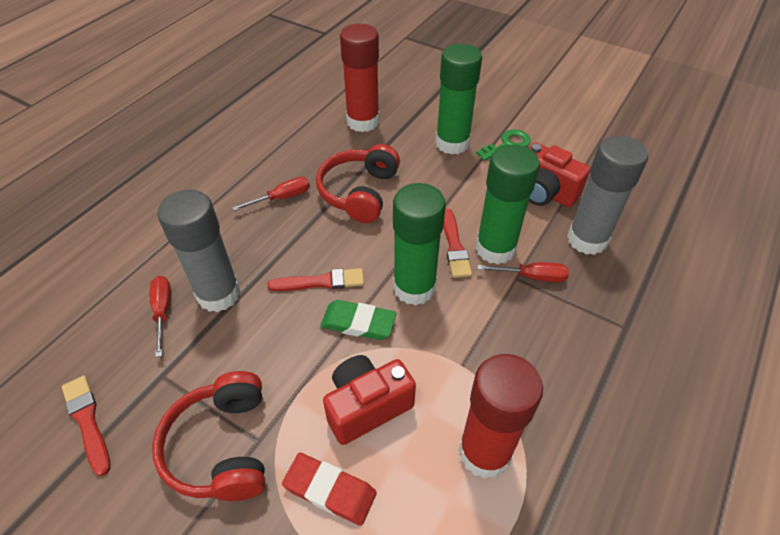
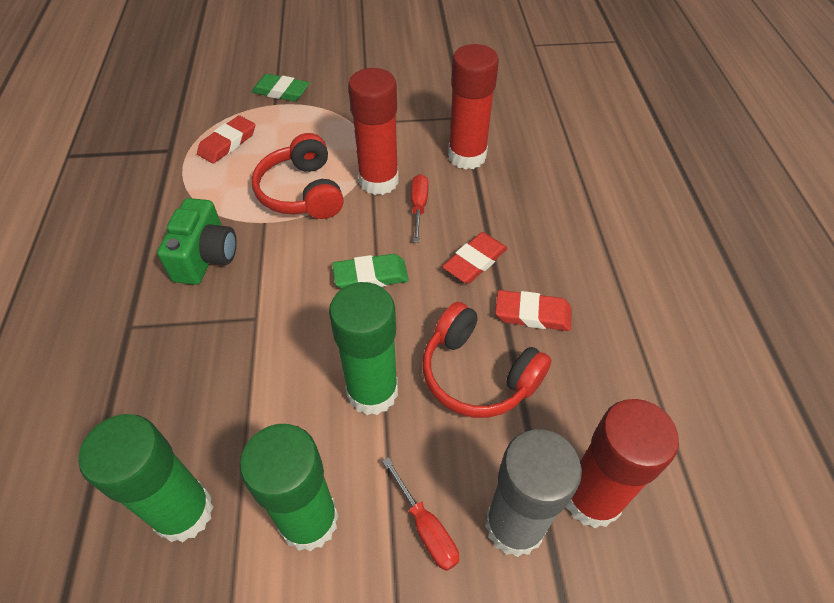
green camera: 0 -> 1
green eraser: 1 -> 2
green key: 1 -> 0
grey glue stick: 2 -> 1
red brush: 3 -> 0
red camera: 2 -> 0
red eraser: 1 -> 3
red glue stick: 2 -> 3
red screwdriver: 3 -> 2

